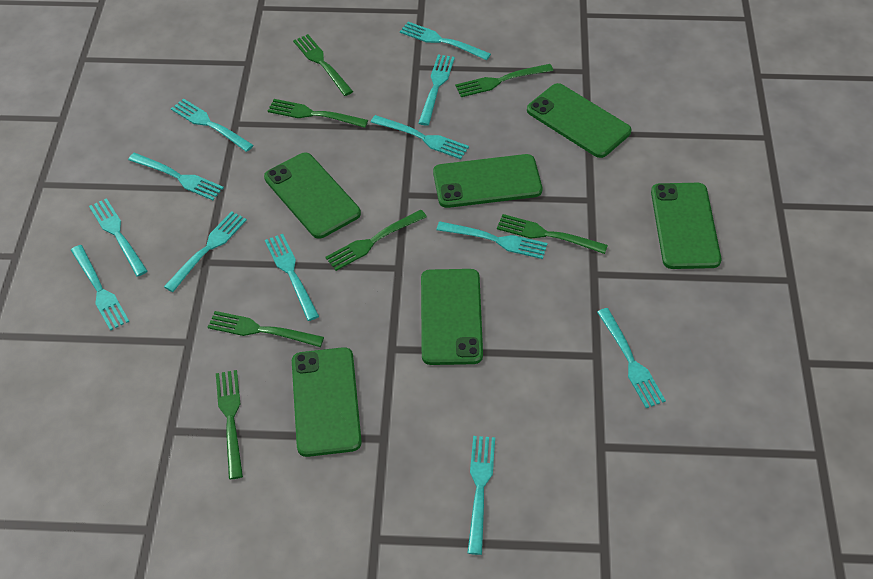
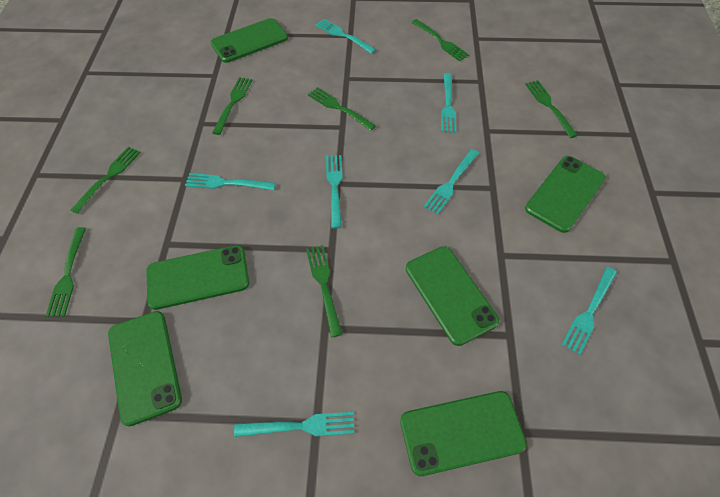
turquoise fork: 12 -> 7

